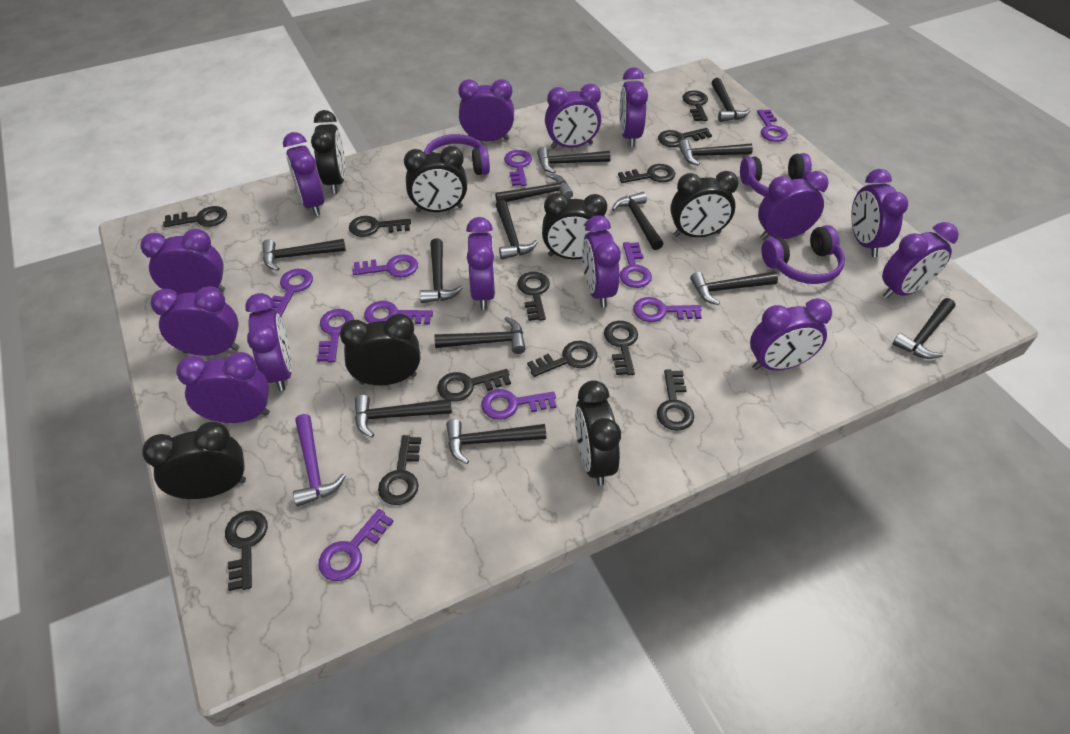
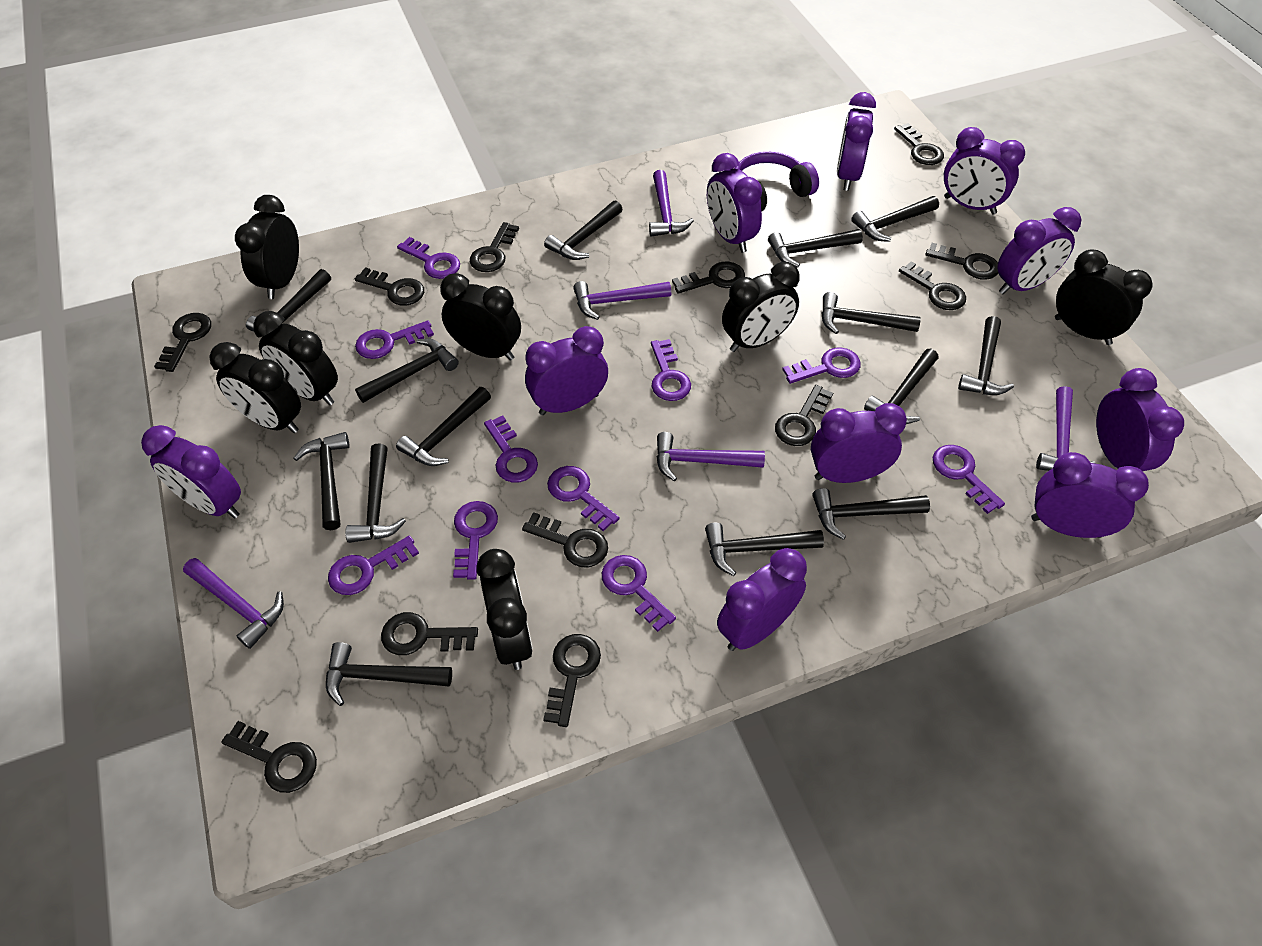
black hammer: 13 -> 14
purple clock: 14 -> 10
purple hammer: 1 -> 5
purple headphones: 3 -> 1

